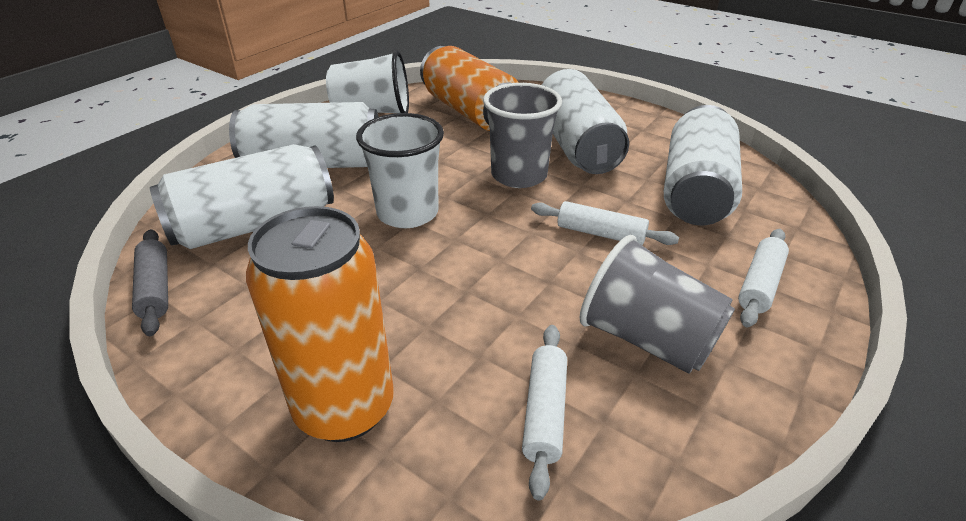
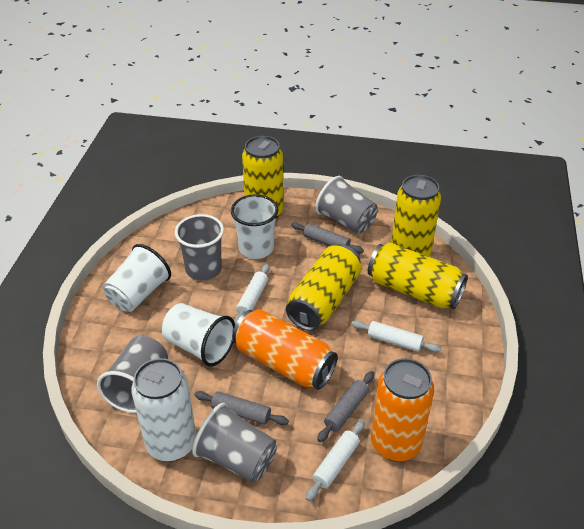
grey cup: 2 -> 4
grey rolling pin: 1 -> 3
white can: 4 -> 1
white cup: 2 -> 3
yellow can: 0 -> 4

